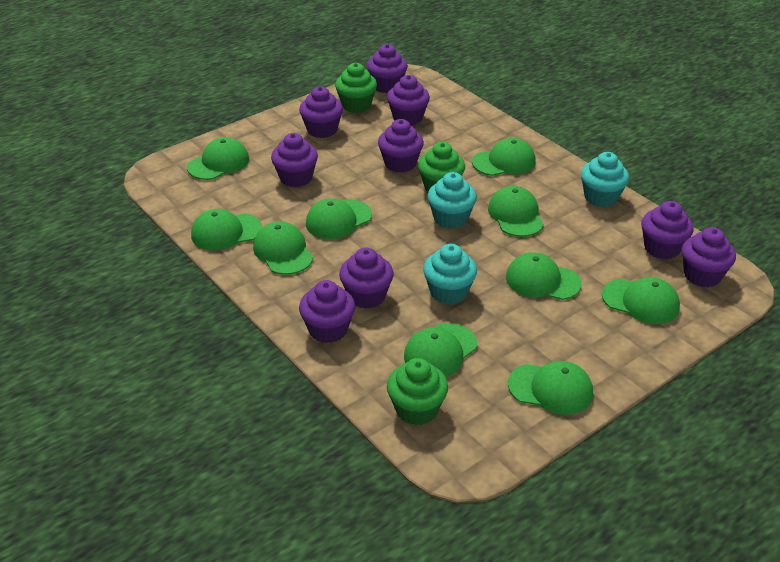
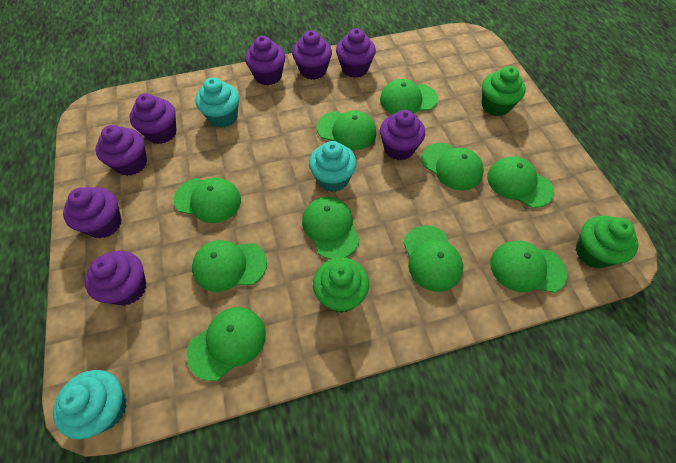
purple cupcake: 9 -> 8

